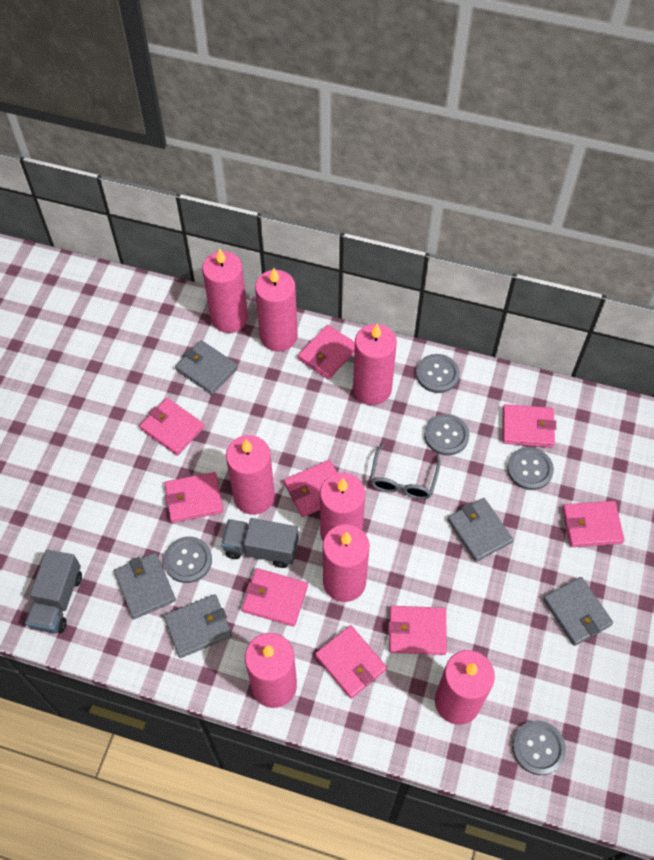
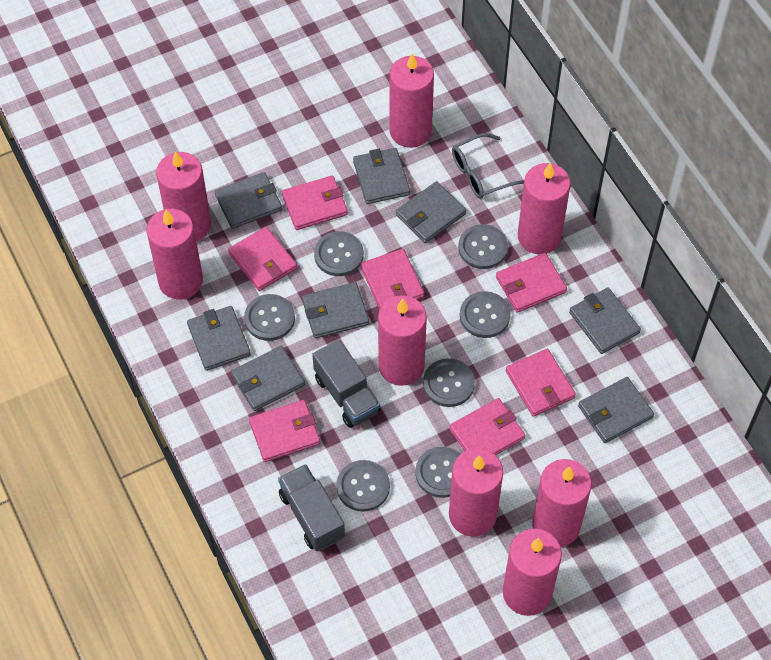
grey button: 5 -> 7
grey wallet: 5 -> 8
pink wallet: 9 -> 7

